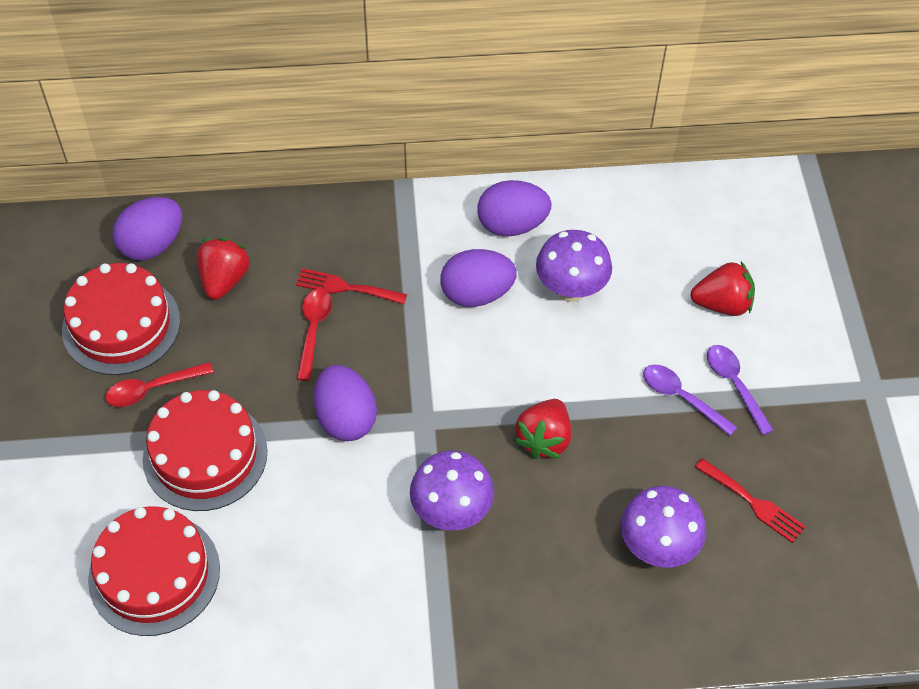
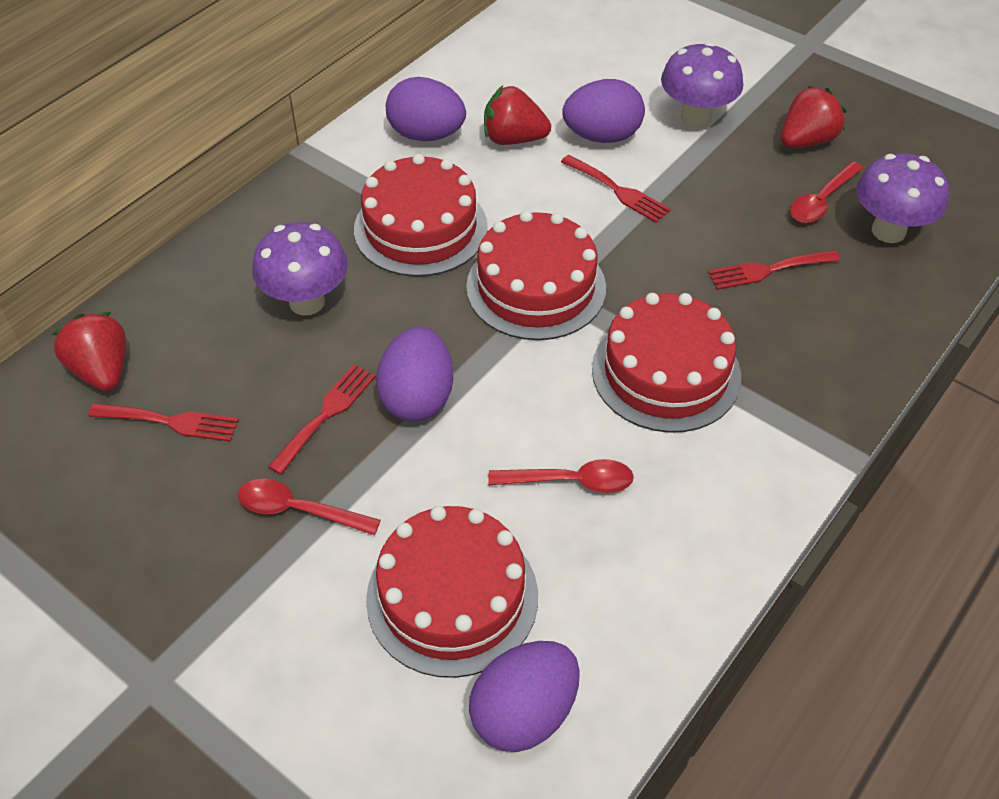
purple spoon: 2 -> 0
red cake: 3 -> 4
red fork: 2 -> 4
red spoon: 2 -> 3

